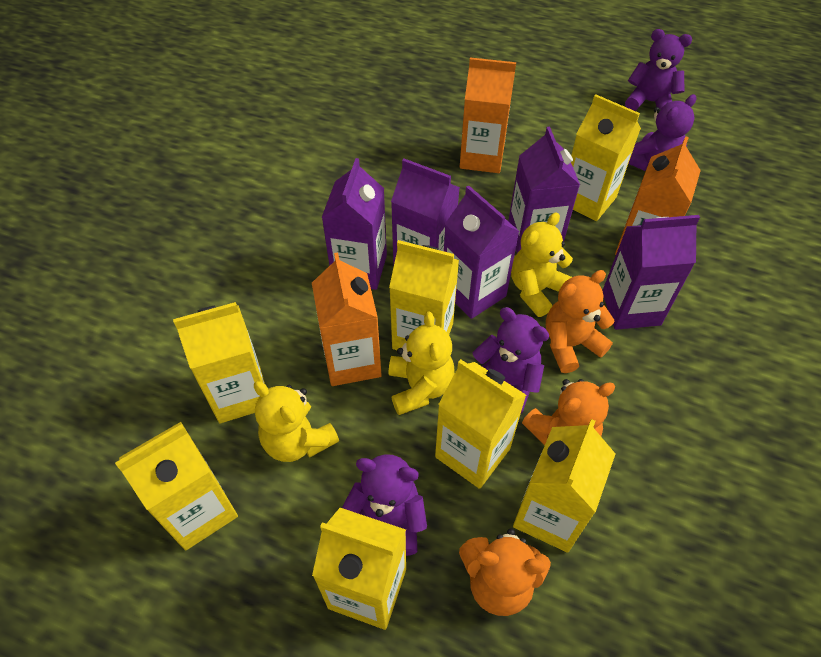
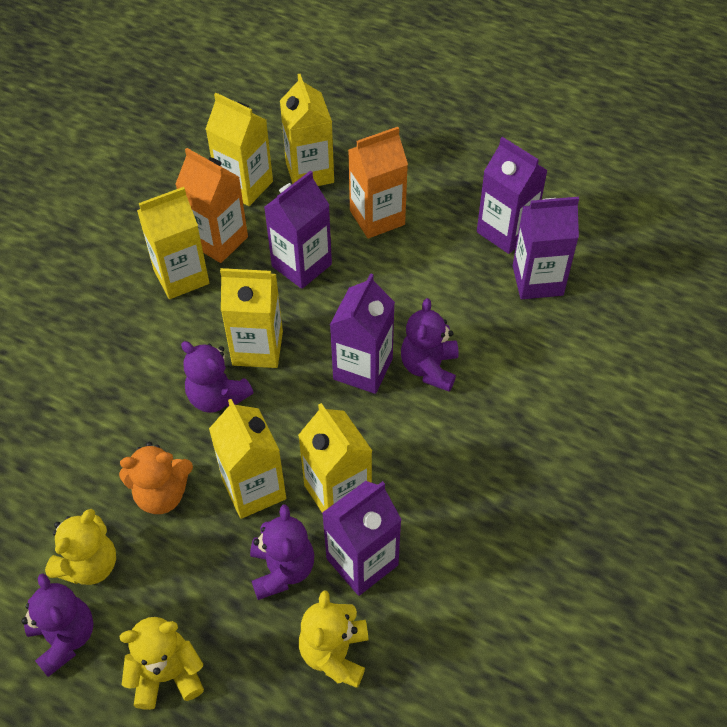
orange carton: 3 -> 2
orange teddy bear: 3 -> 1
yellow carton: 7 -> 6

